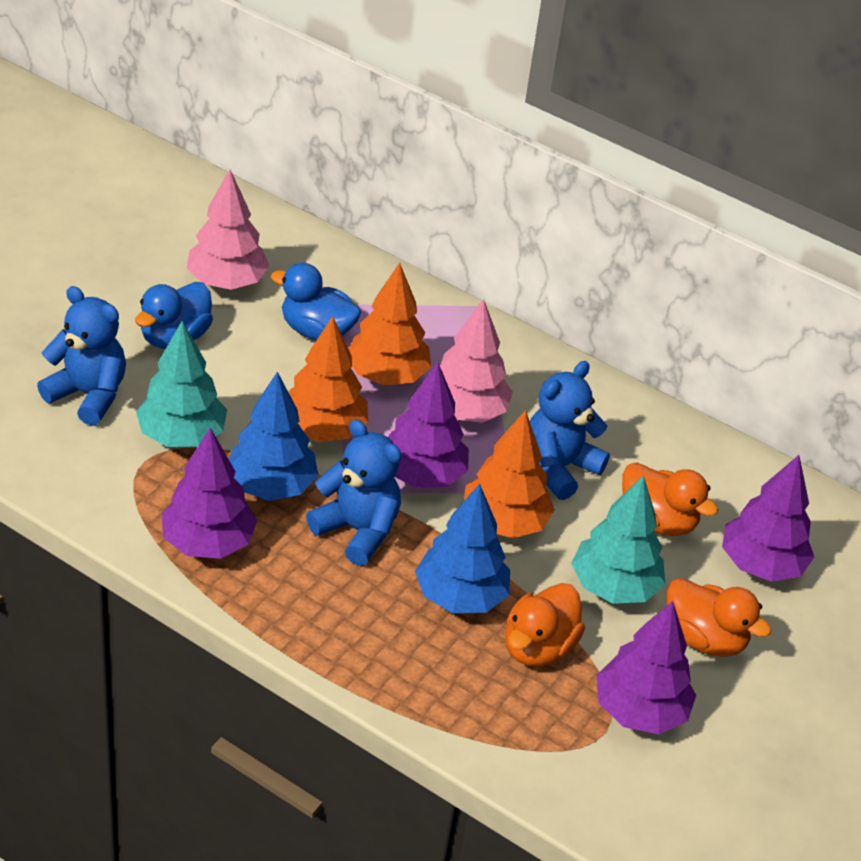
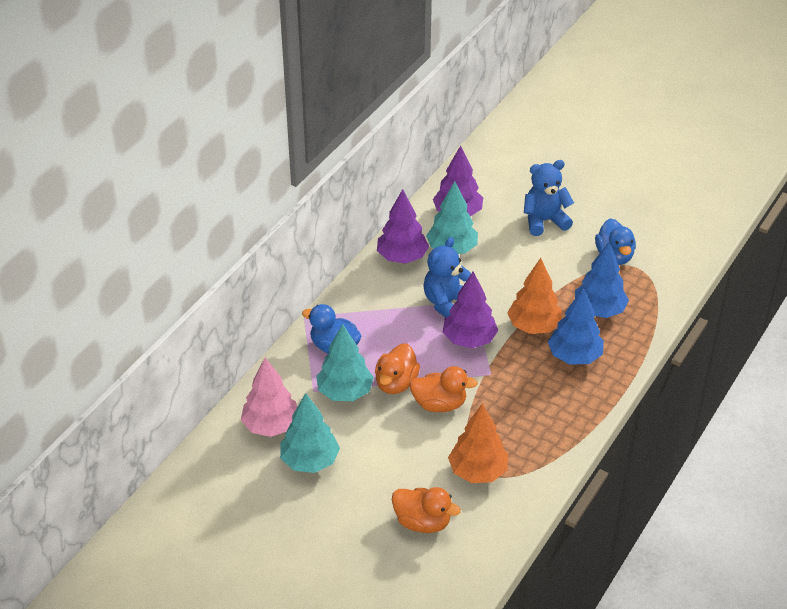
blue teddy bear: 3 -> 2
orange tree: 3 -> 2
pink tree: 2 -> 1
purple tree: 4 -> 3
turquoise tree: 2 -> 3

